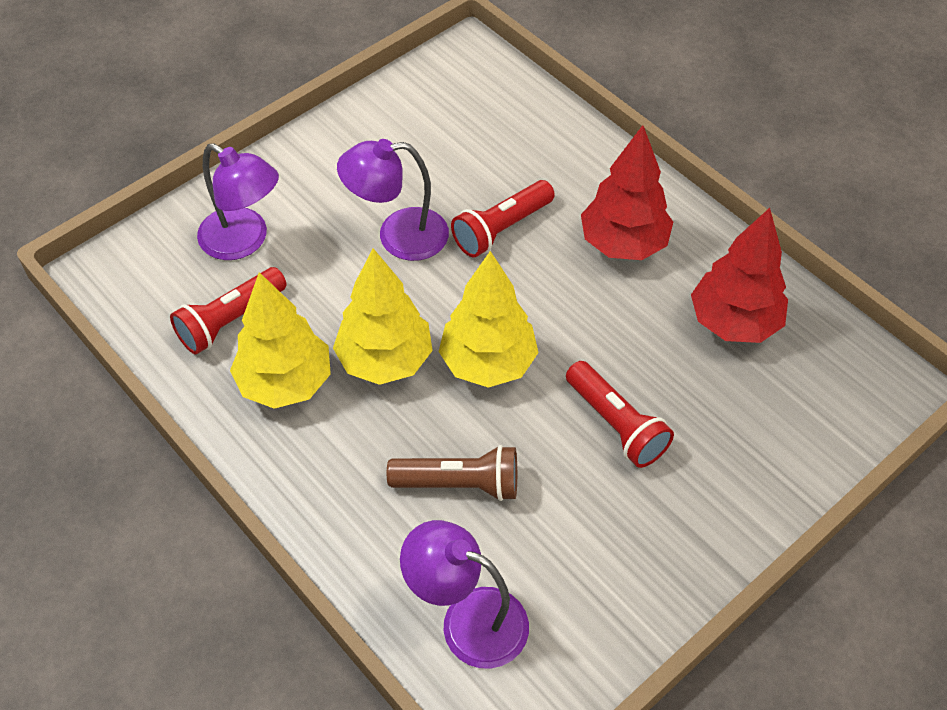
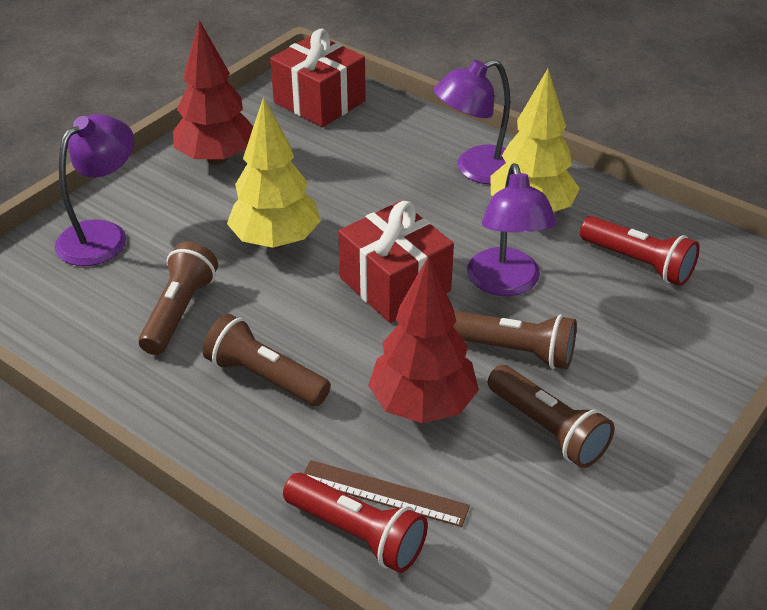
brown flashlight: 1 -> 4
brown ruler: 0 -> 1
red flashlight: 3 -> 2
red gift: 0 -> 2
yellow tree: 3 -> 2

